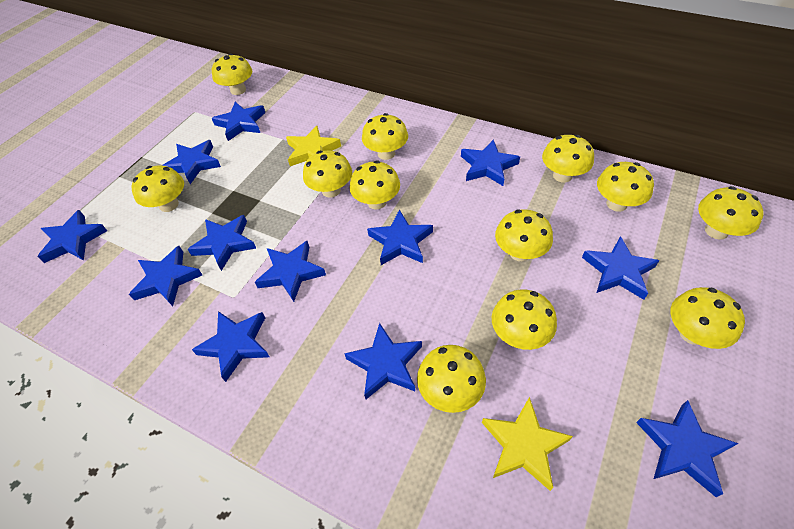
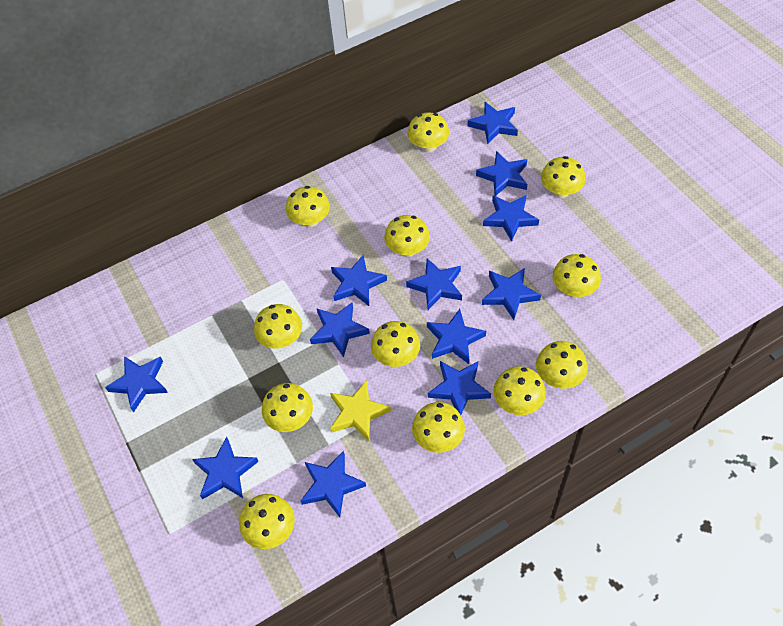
yellow star: 2 -> 1

